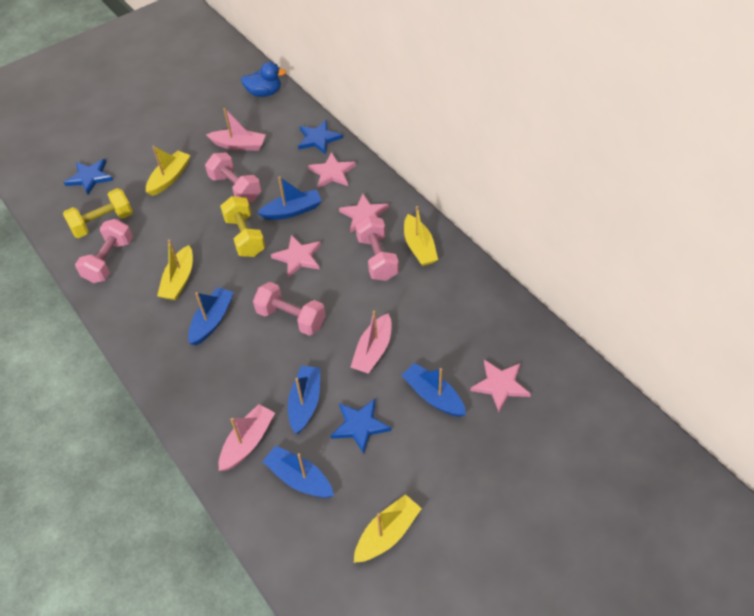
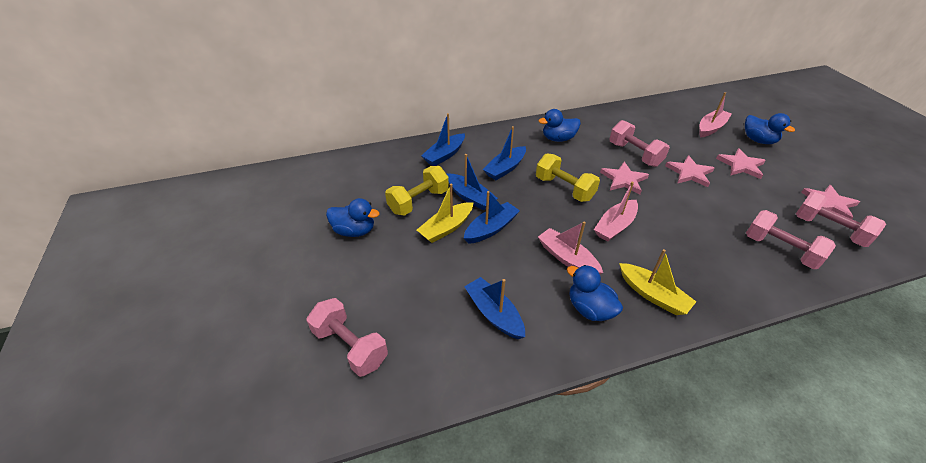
blue duck: 1 -> 4
blue star: 3 -> 0
yellow boat: 4 -> 2

